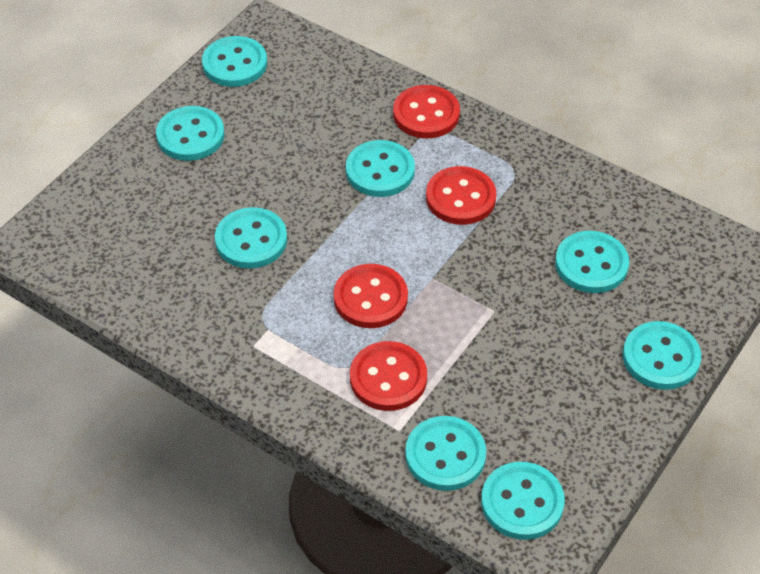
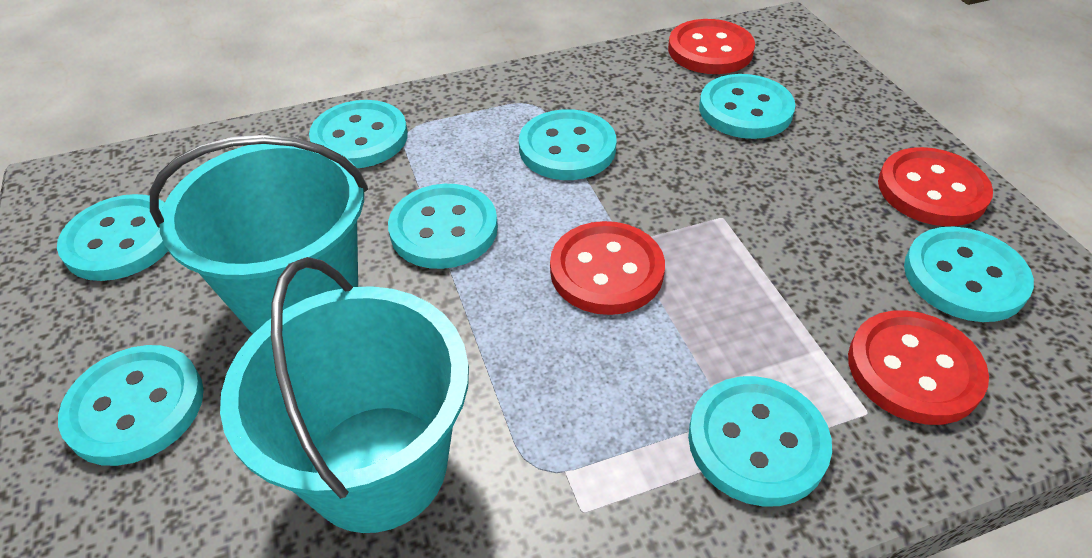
turquoise bucket: 0 -> 2

